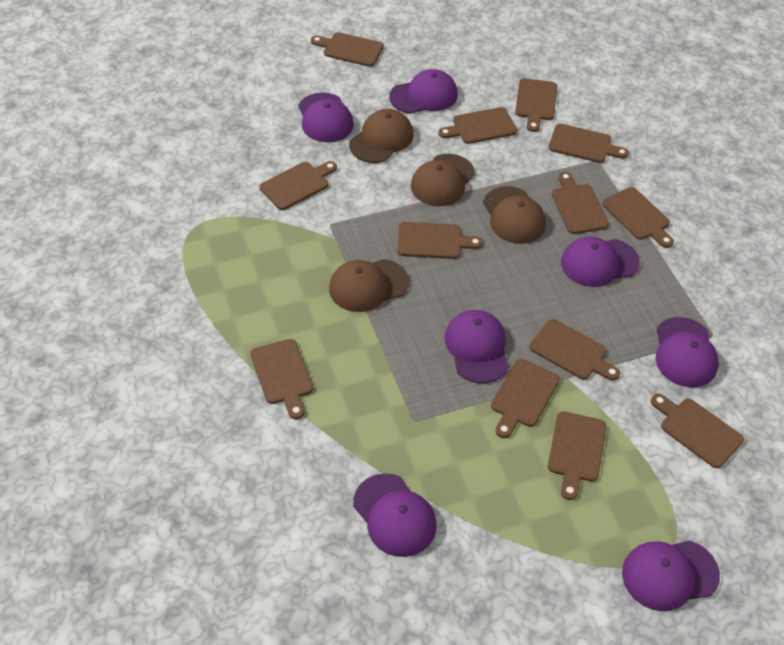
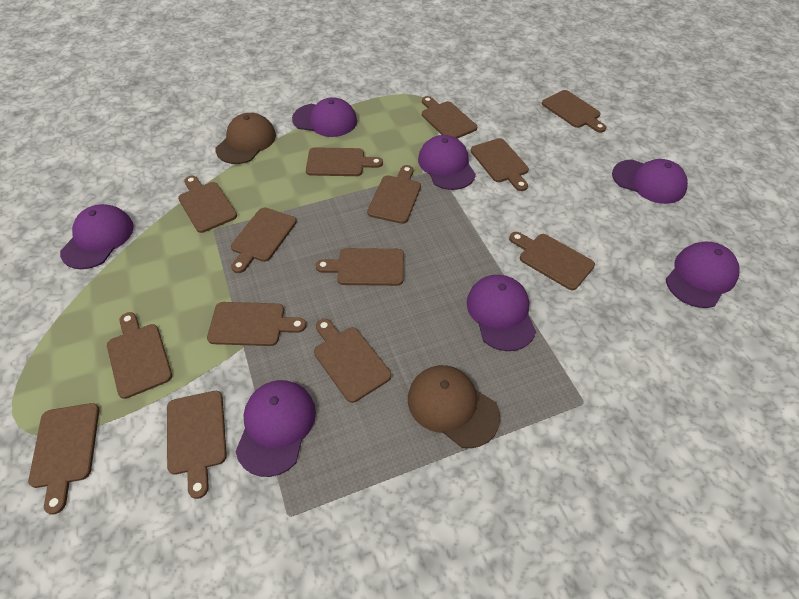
brown cap: 4 -> 2
brown cutting board: 13 -> 14

